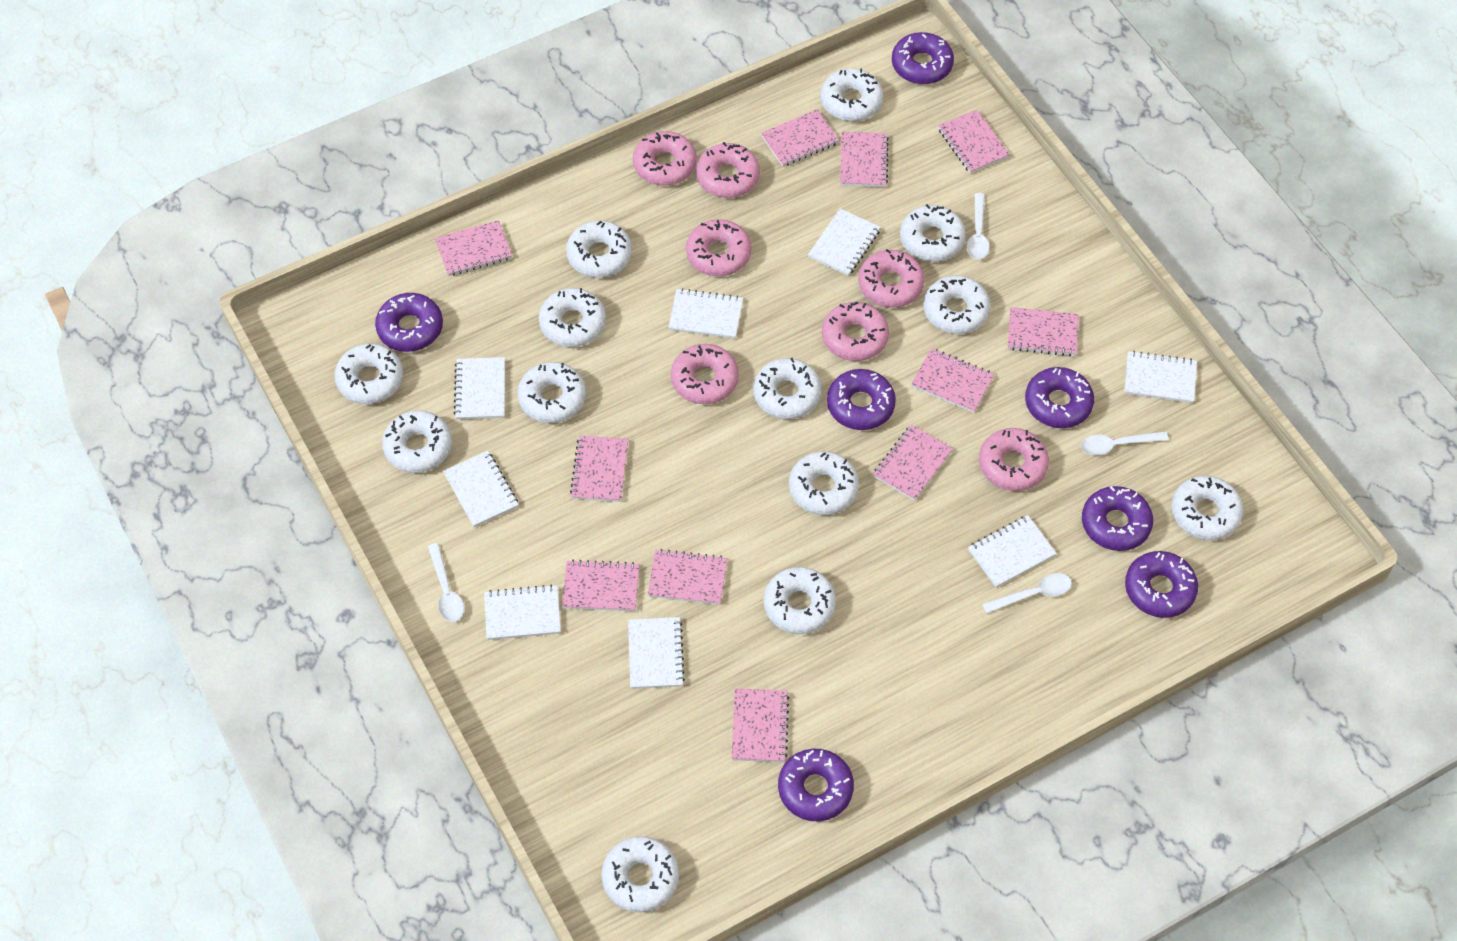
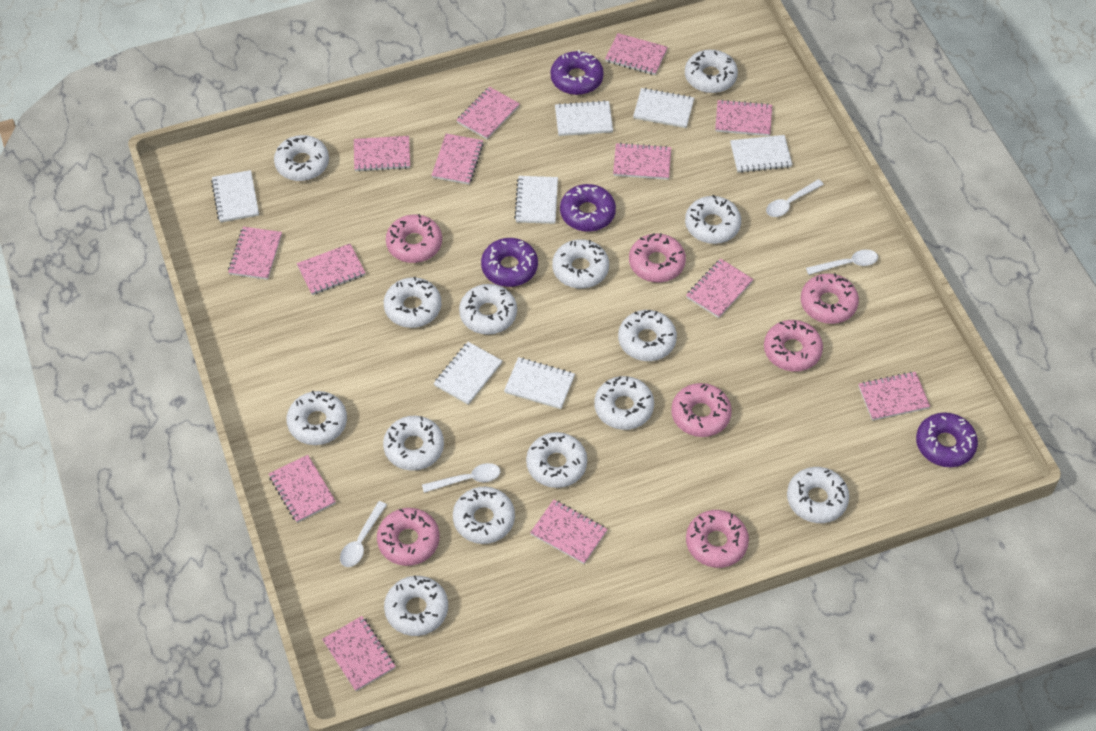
pink notebook: 11 -> 13
purple donut: 7 -> 4
white donut: 13 -> 14
white notebook: 8 -> 7

